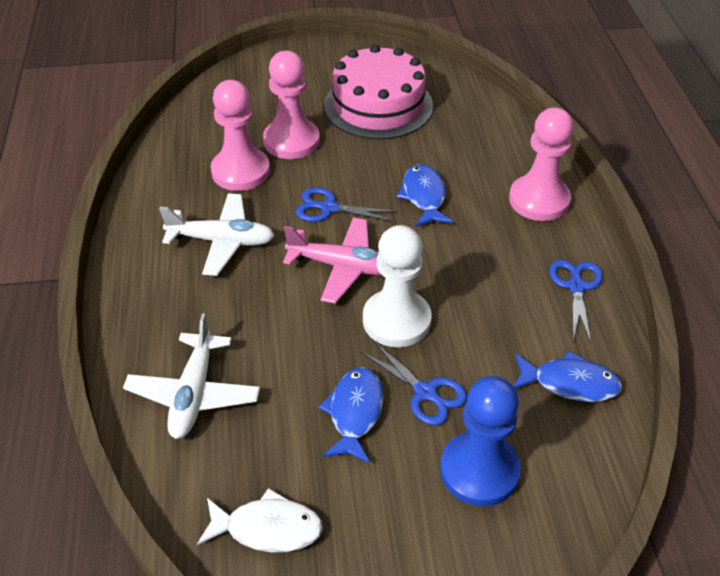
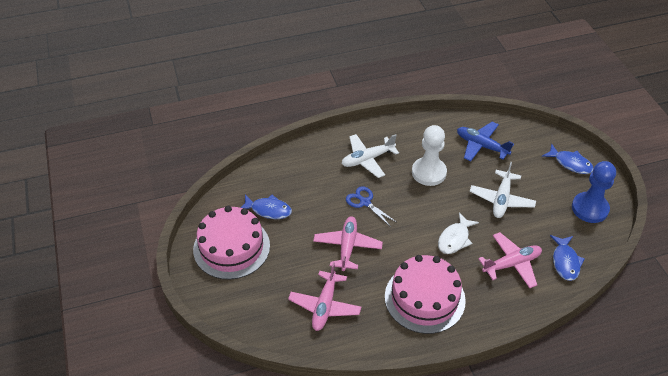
blue plane: 0 -> 1
blue scissors: 3 -> 1
pink cake: 1 -> 2
pink pawn: 3 -> 0
pink plane: 1 -> 3

